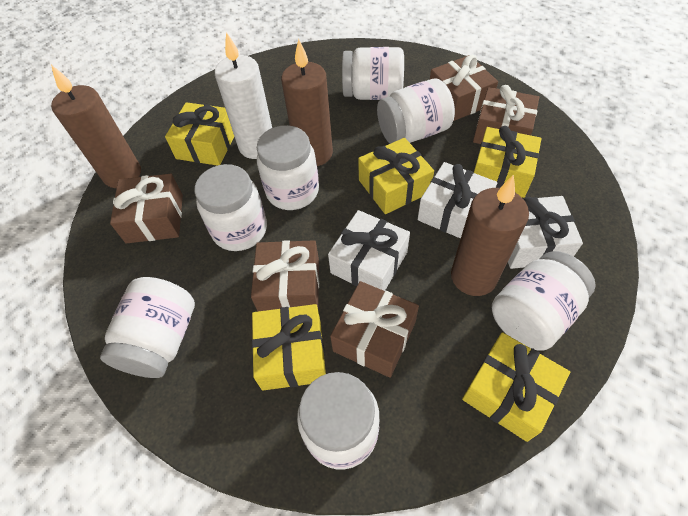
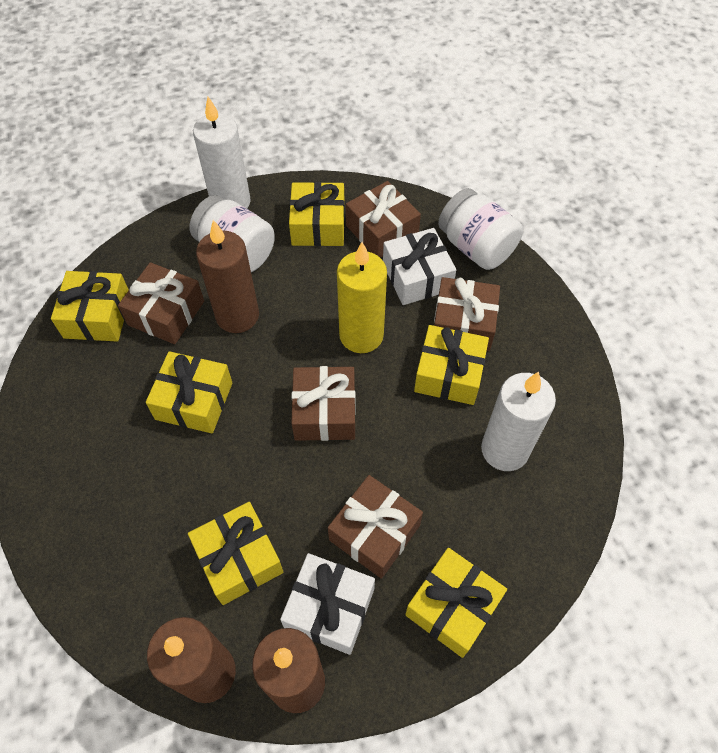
white candle: 1 -> 2
white gift: 3 -> 2
white jar: 7 -> 2
yellow candle: 0 -> 1
yellow gift: 5 -> 6

